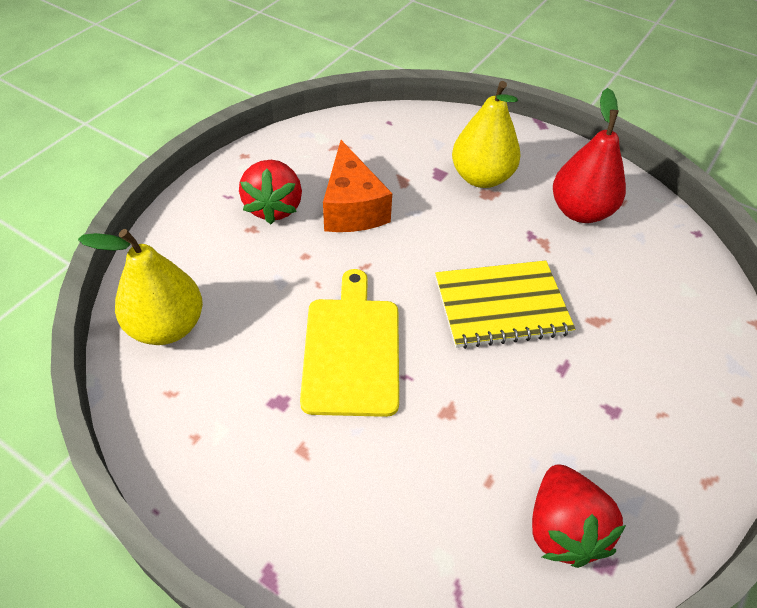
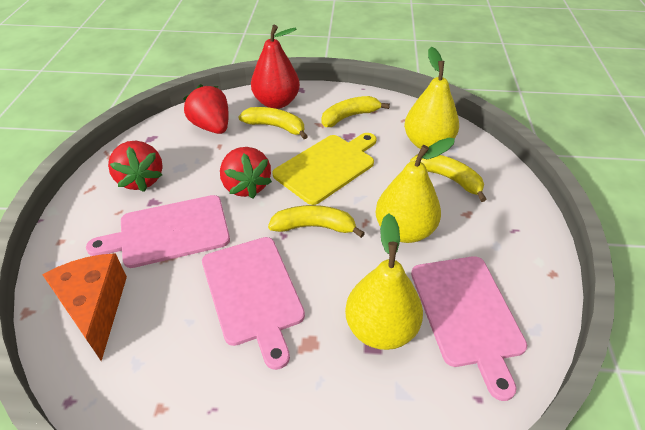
pink cutting board: 0 -> 3
red strawberry: 2 -> 3
yellow banana: 0 -> 4
yellow notebook: 1 -> 0
yellow pear: 2 -> 3

